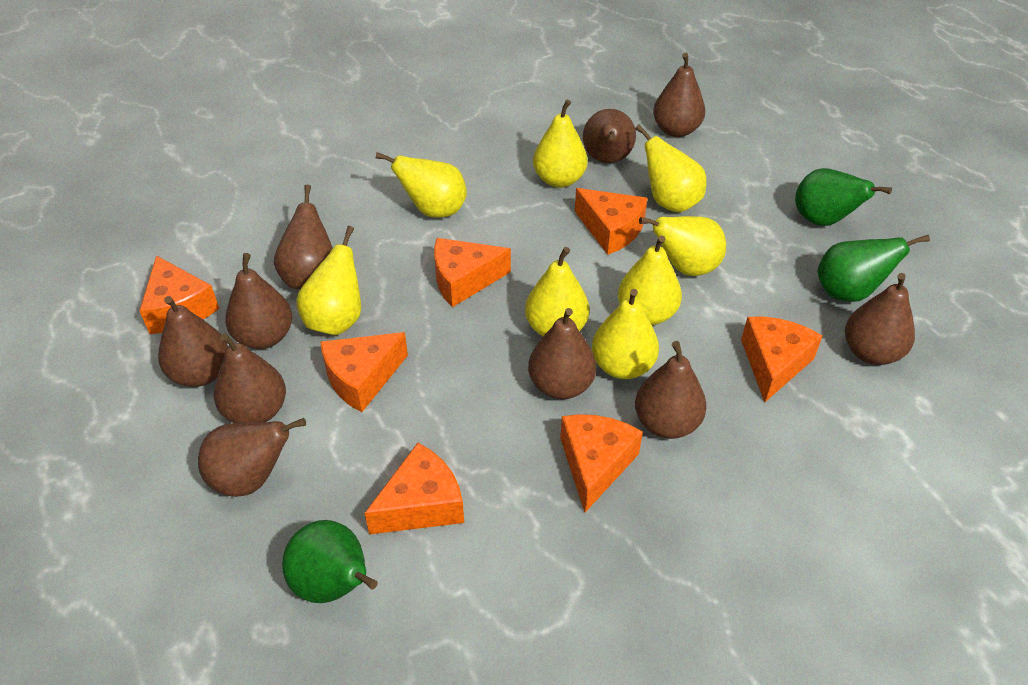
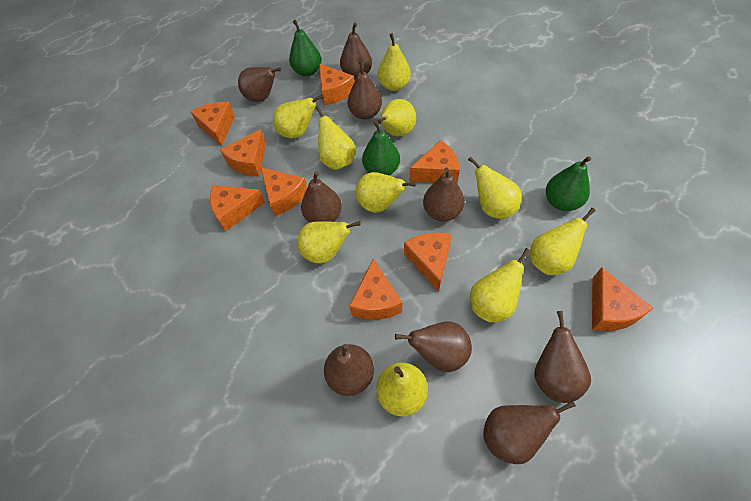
brown pear: 10 -> 9
orange cheese: 7 -> 9
yellow pear: 8 -> 10

